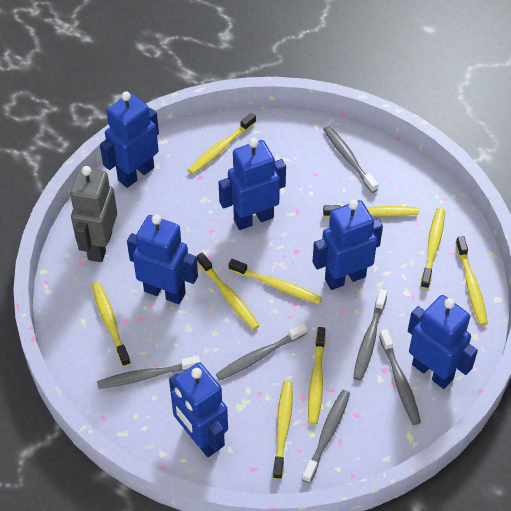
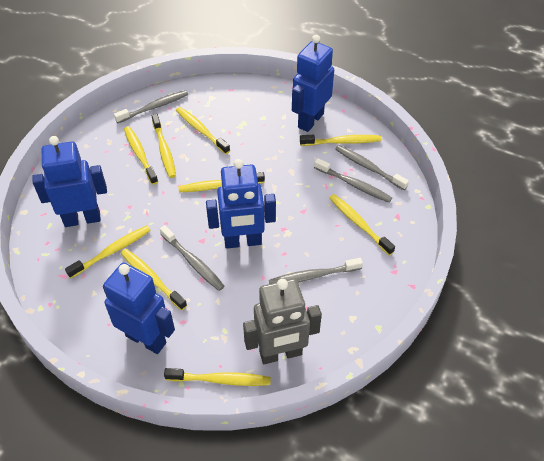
blue robot: 6 -> 4
grey toothbrush: 6 -> 5

